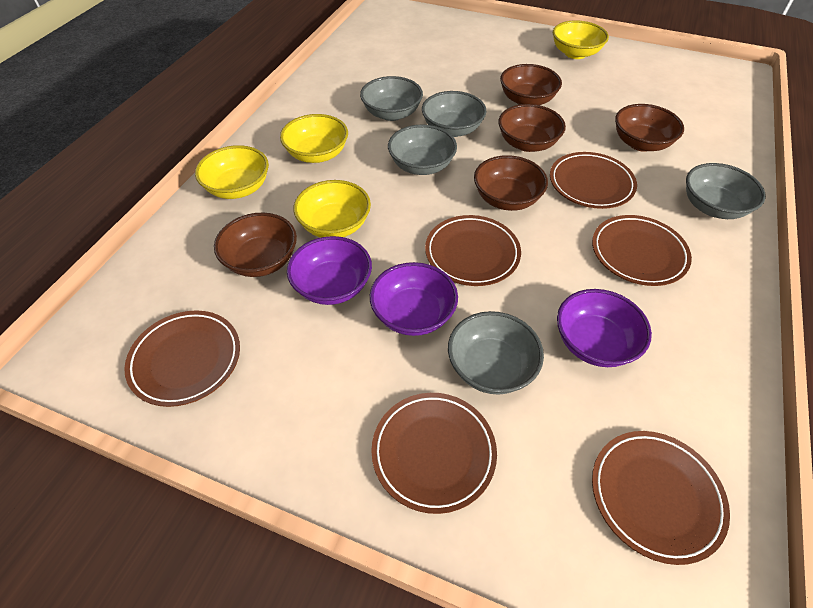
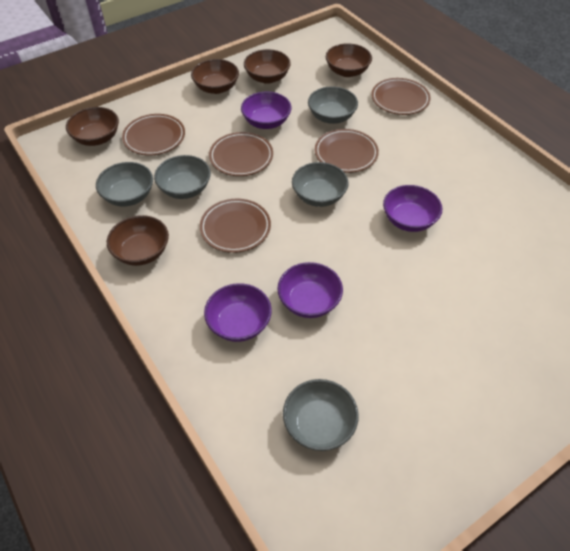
brown plate: 6 -> 5
purple bowl: 3 -> 4
yellow bowl: 4 -> 0

